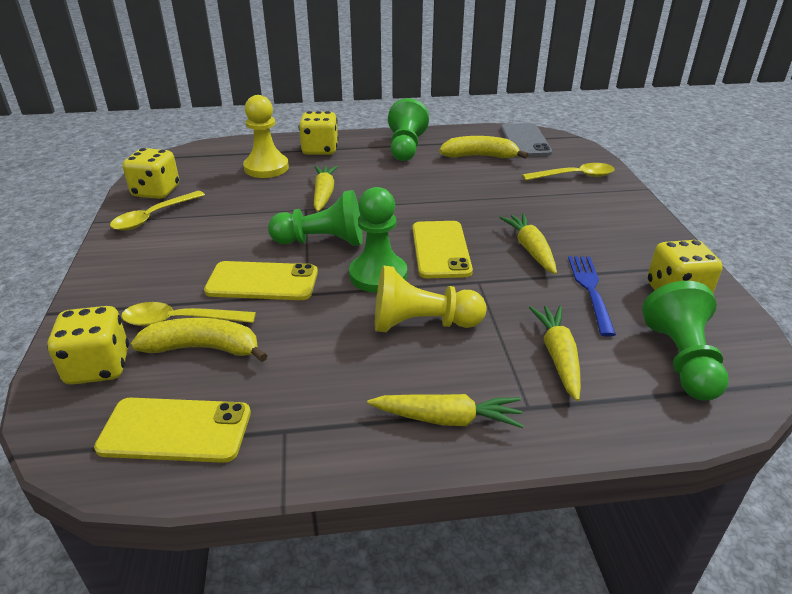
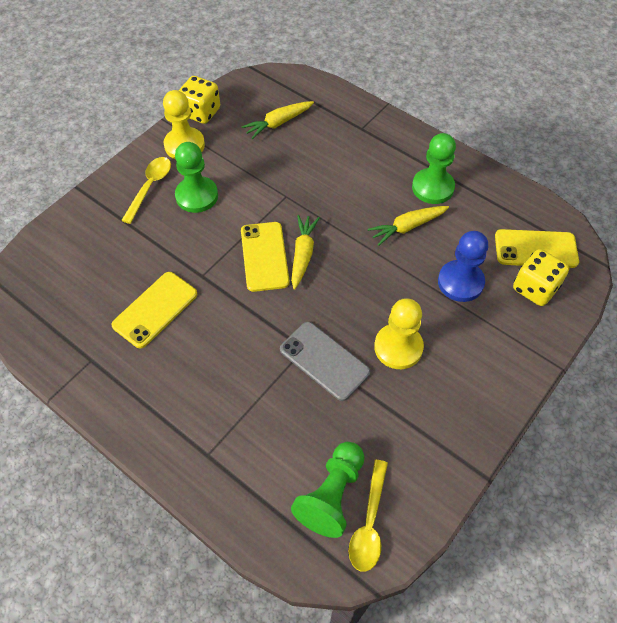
blue fork: 1 -> 0
blue pawn: 0 -> 1
green pawn: 4 -> 3
yellow banana: 2 -> 0
yellow carrot: 4 -> 3
yellow dice: 4 -> 2
yellow spoon: 3 -> 2

